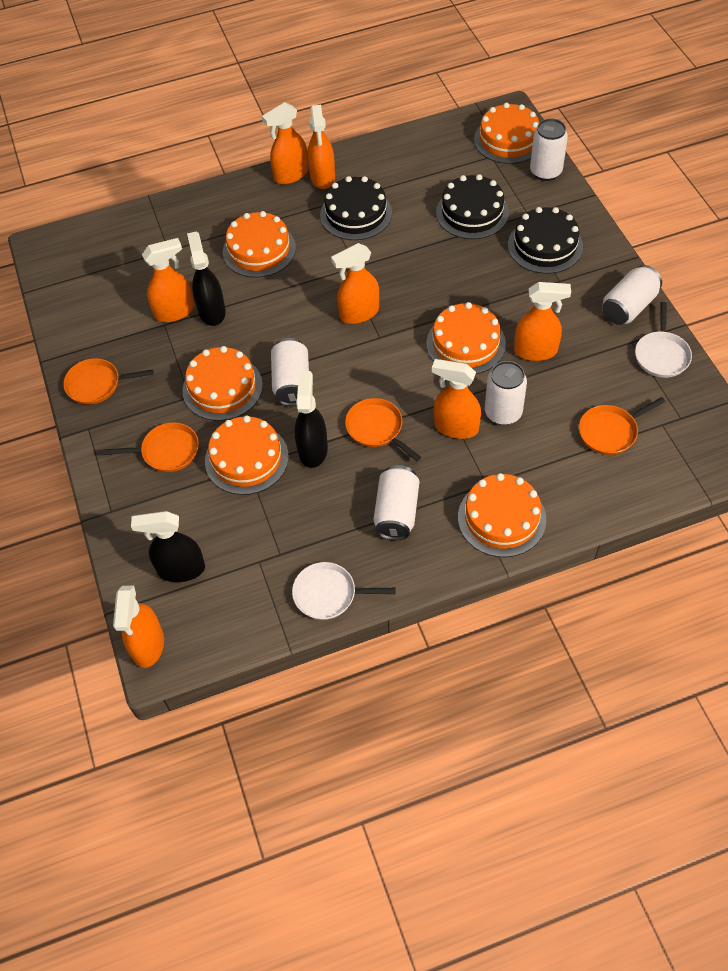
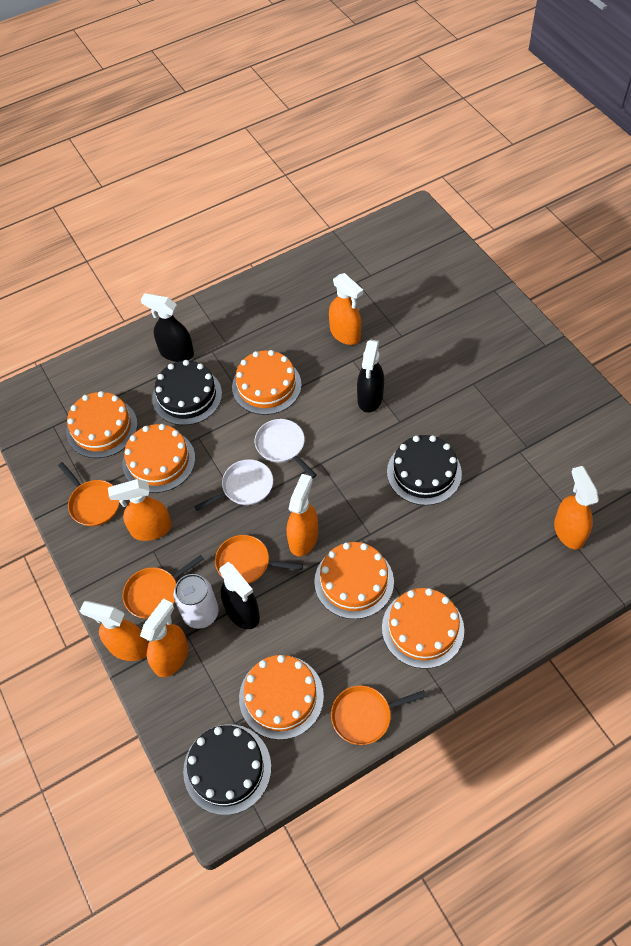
orange spray bottle: 7 -> 6
white can: 5 -> 1

